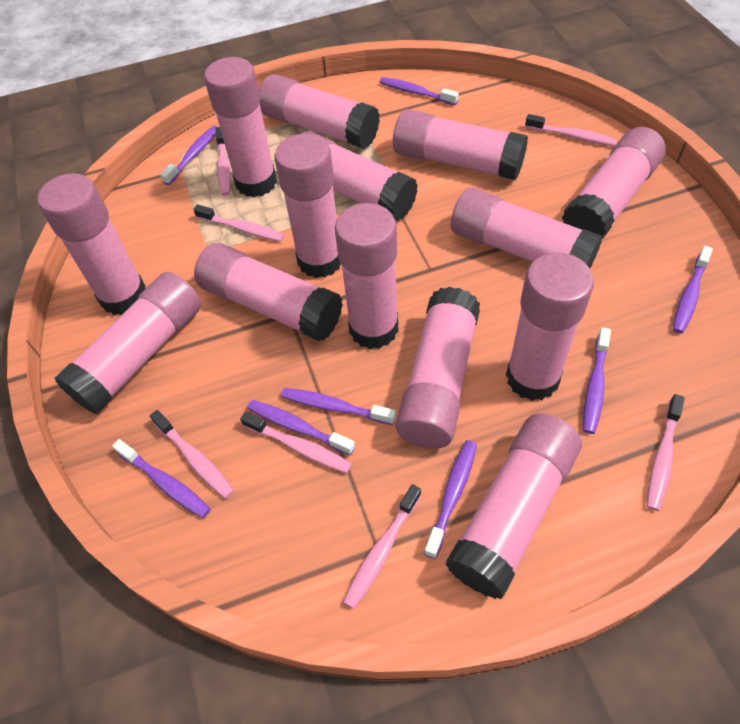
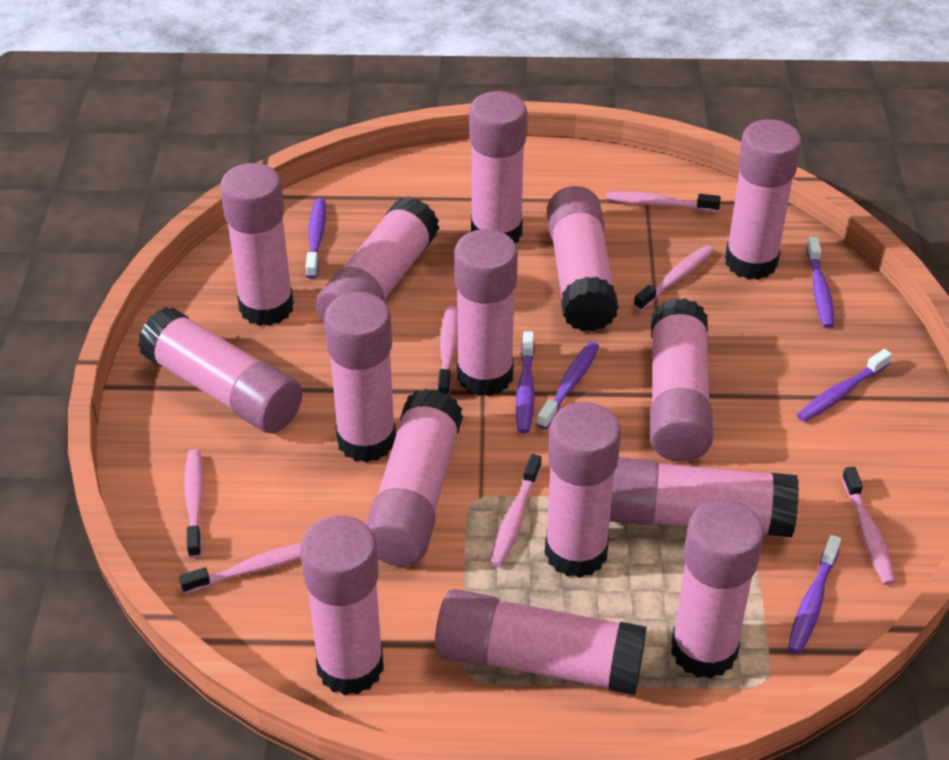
pink glue stick: 14 -> 15
purple toothbrush: 8 -> 6

